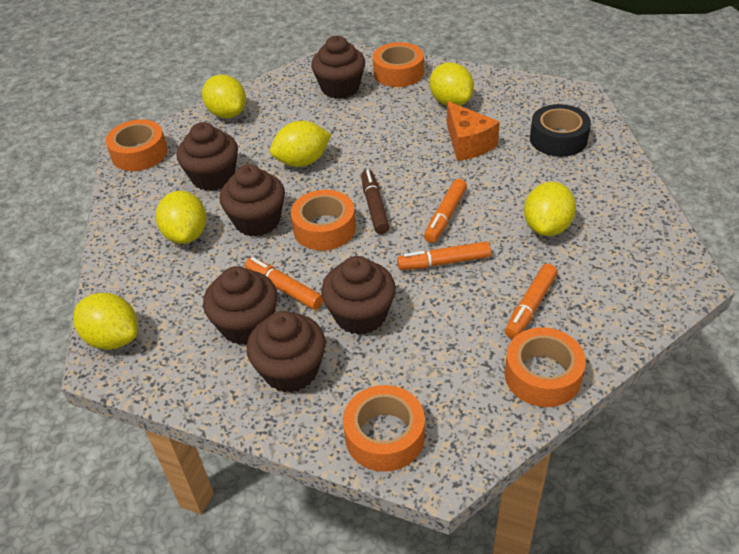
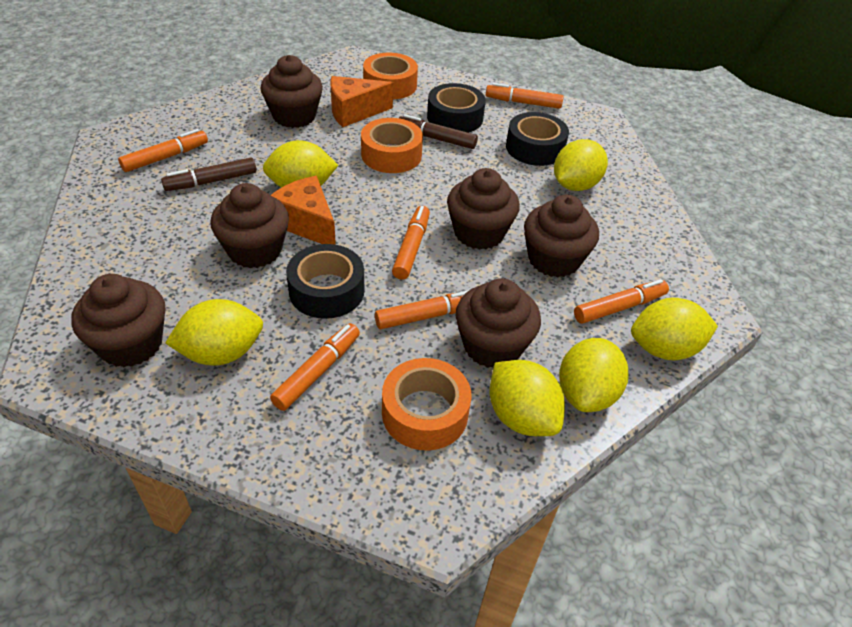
black tape: 1 -> 3
brown marker: 1 -> 2
orange cheese: 1 -> 2
orange marker: 4 -> 6
orange tape: 5 -> 3

